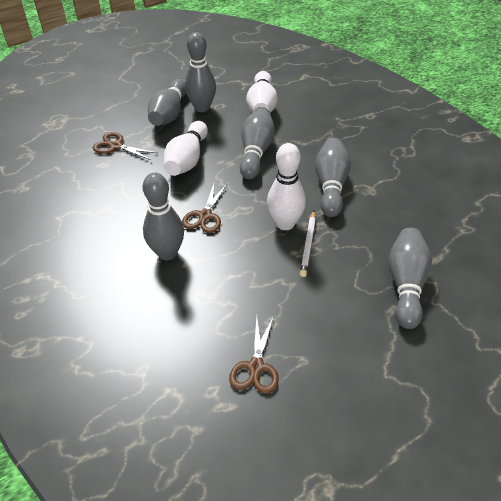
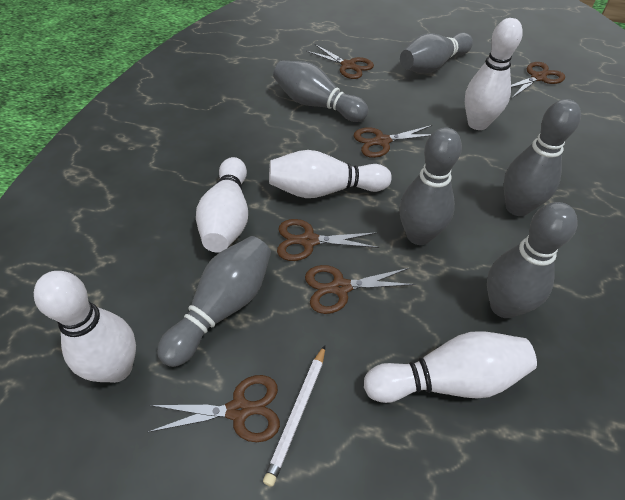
brown scissors: 3 -> 6
white bowling pin: 3 -> 5

